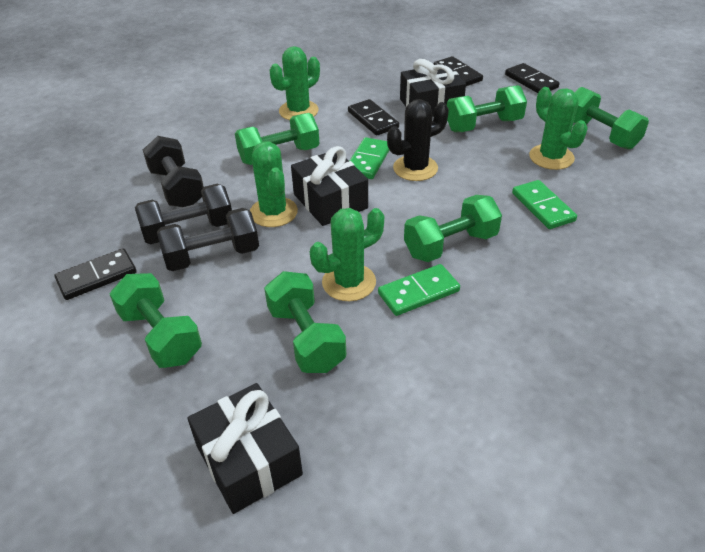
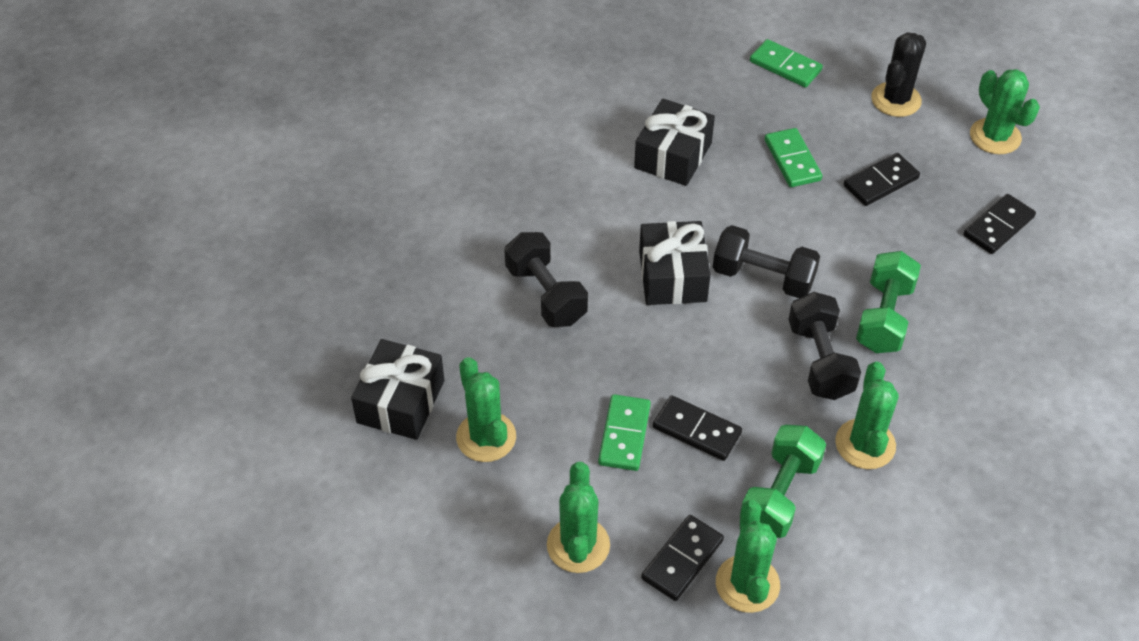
green cactus: 4 -> 5
green dumbbell: 6 -> 2

